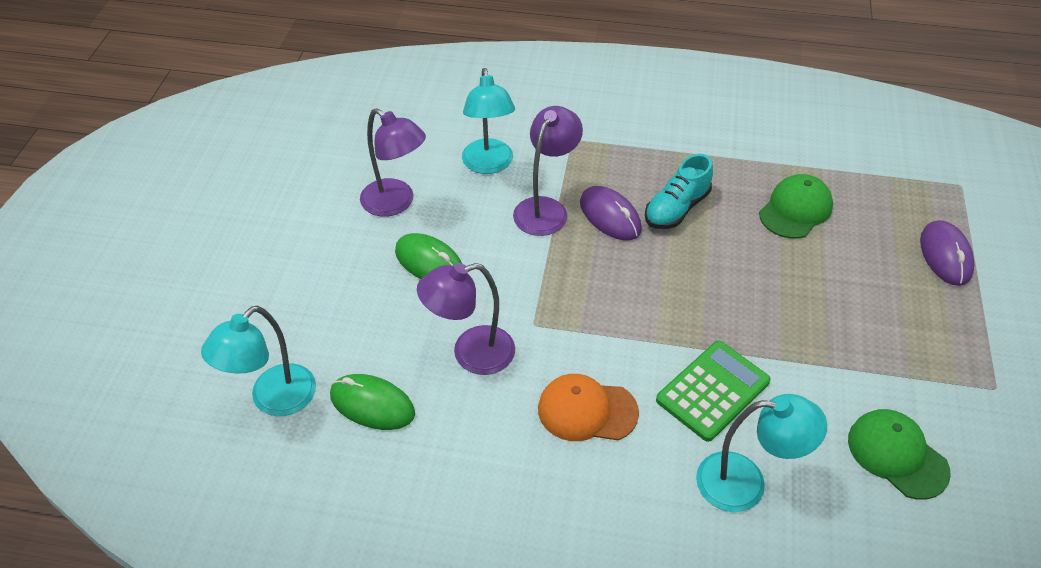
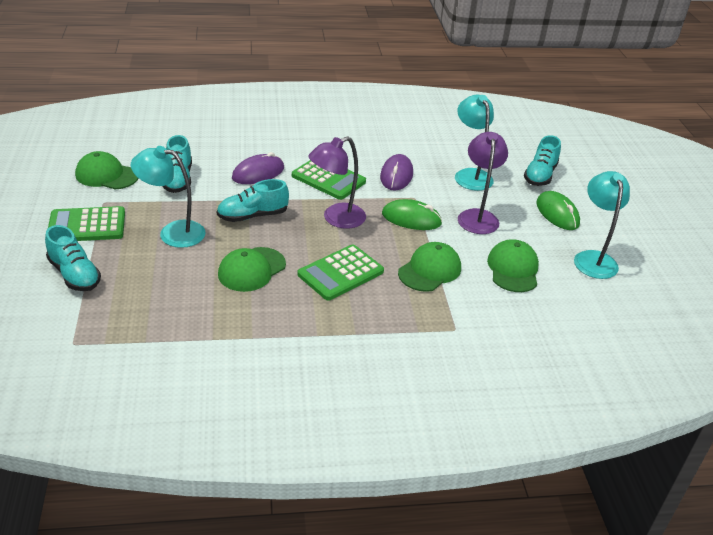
green calculator: 1 -> 3
green cap: 2 -> 4
orange cap: 1 -> 0
purple lamp: 3 -> 2
turquoise shoe: 1 -> 4

